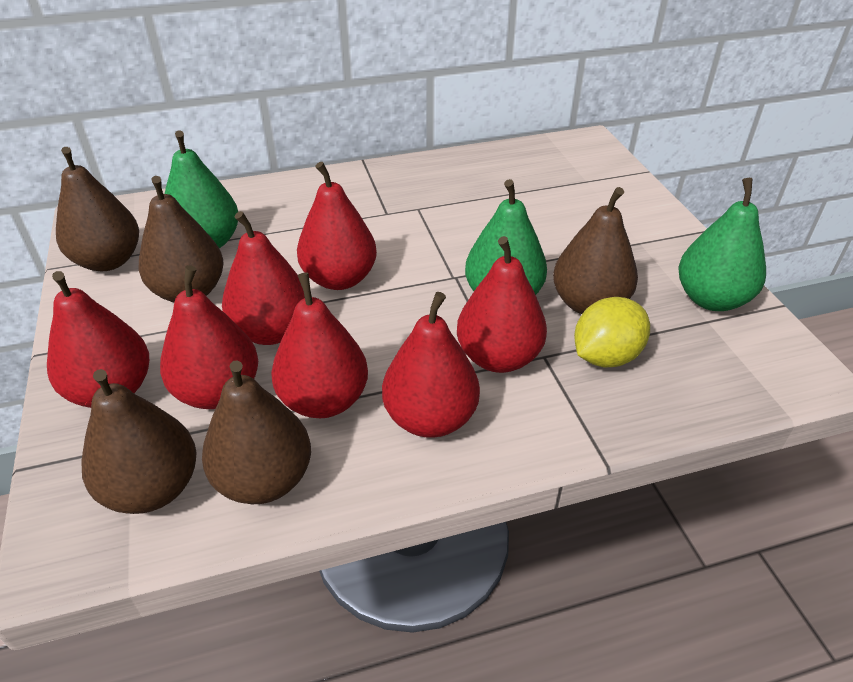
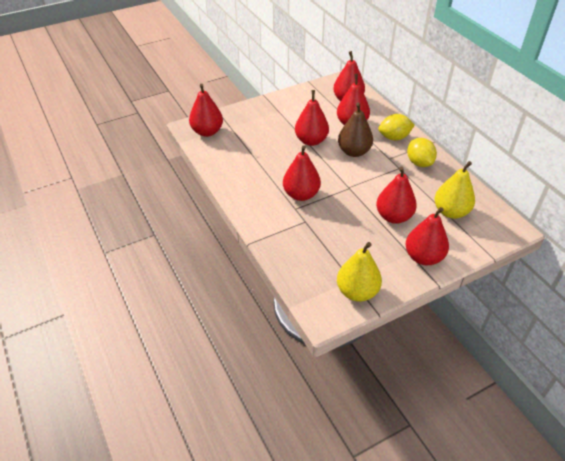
brown pear: 5 -> 1
green pear: 3 -> 0
yellow lemon: 1 -> 2
yellow pear: 0 -> 2

